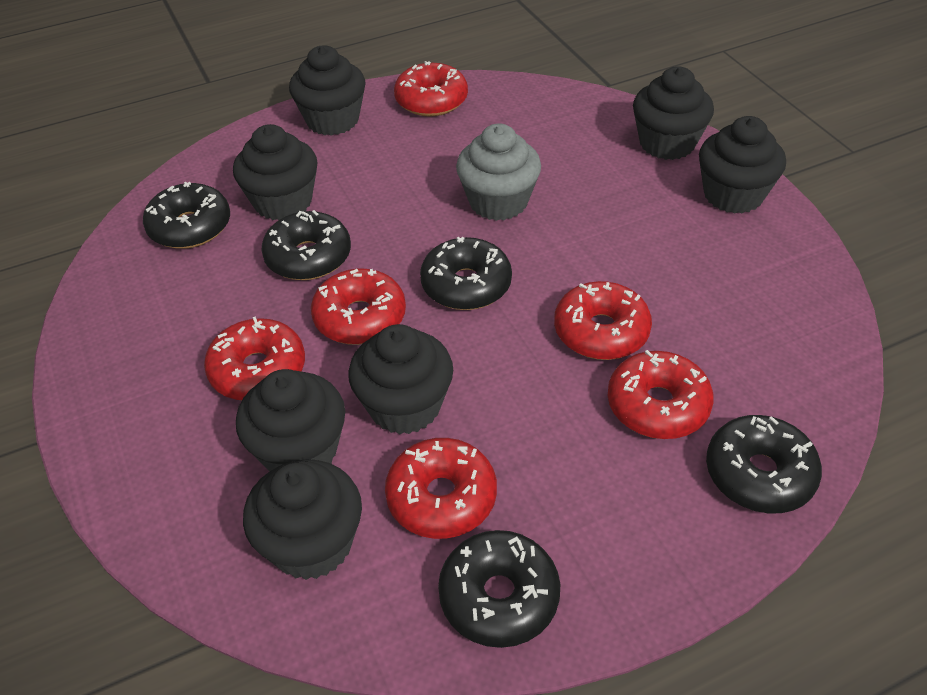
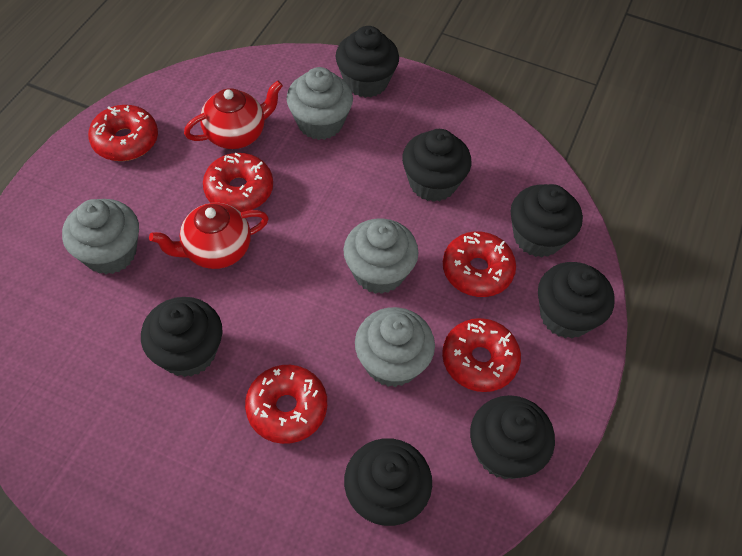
black donut: 5 -> 0
grey cupcake: 1 -> 4
red donut: 6 -> 5
red teapot: 0 -> 2

